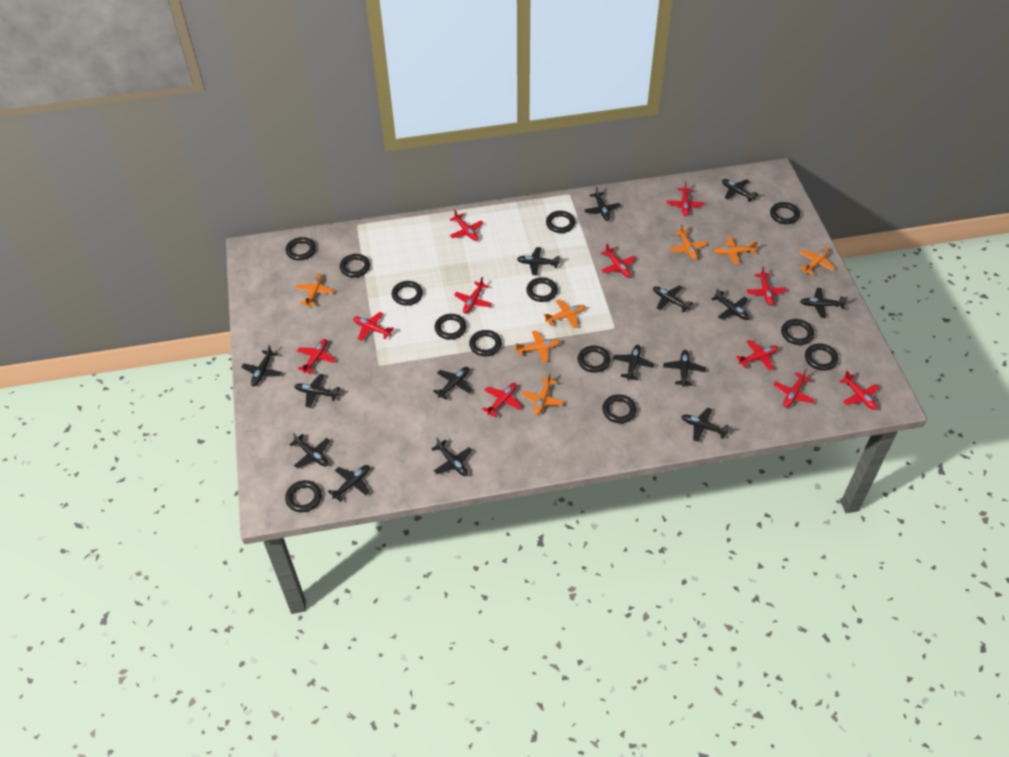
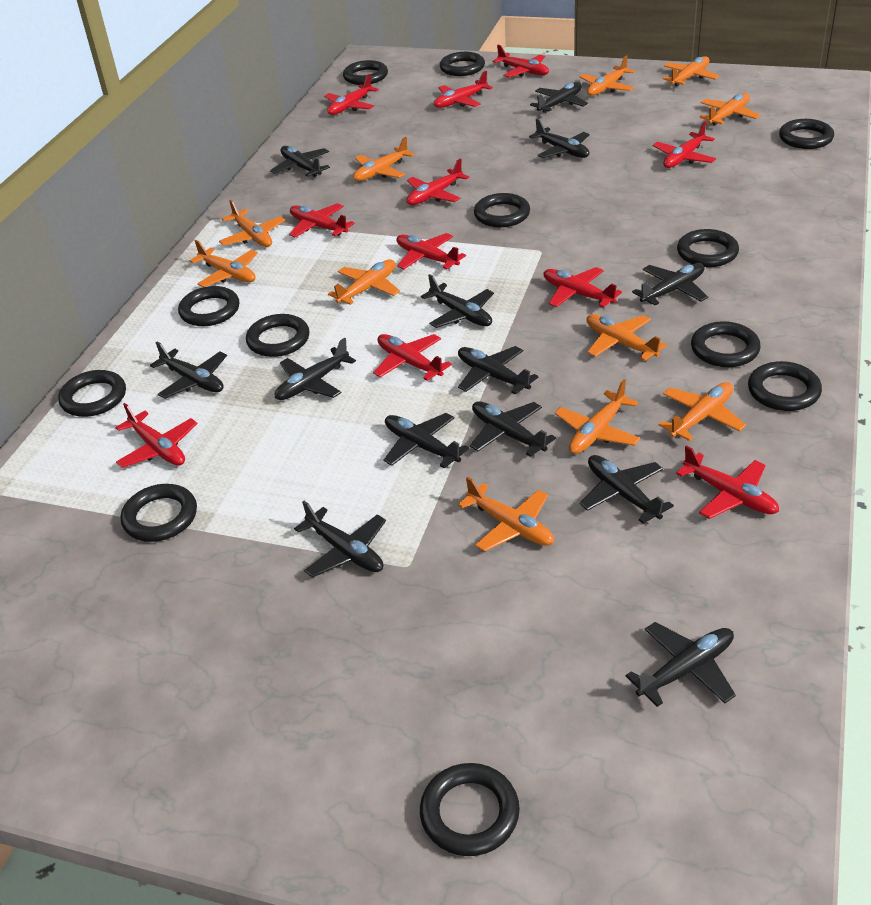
black plane: 15 -> 13
black ring: 13 -> 12
orange plane: 7 -> 11

